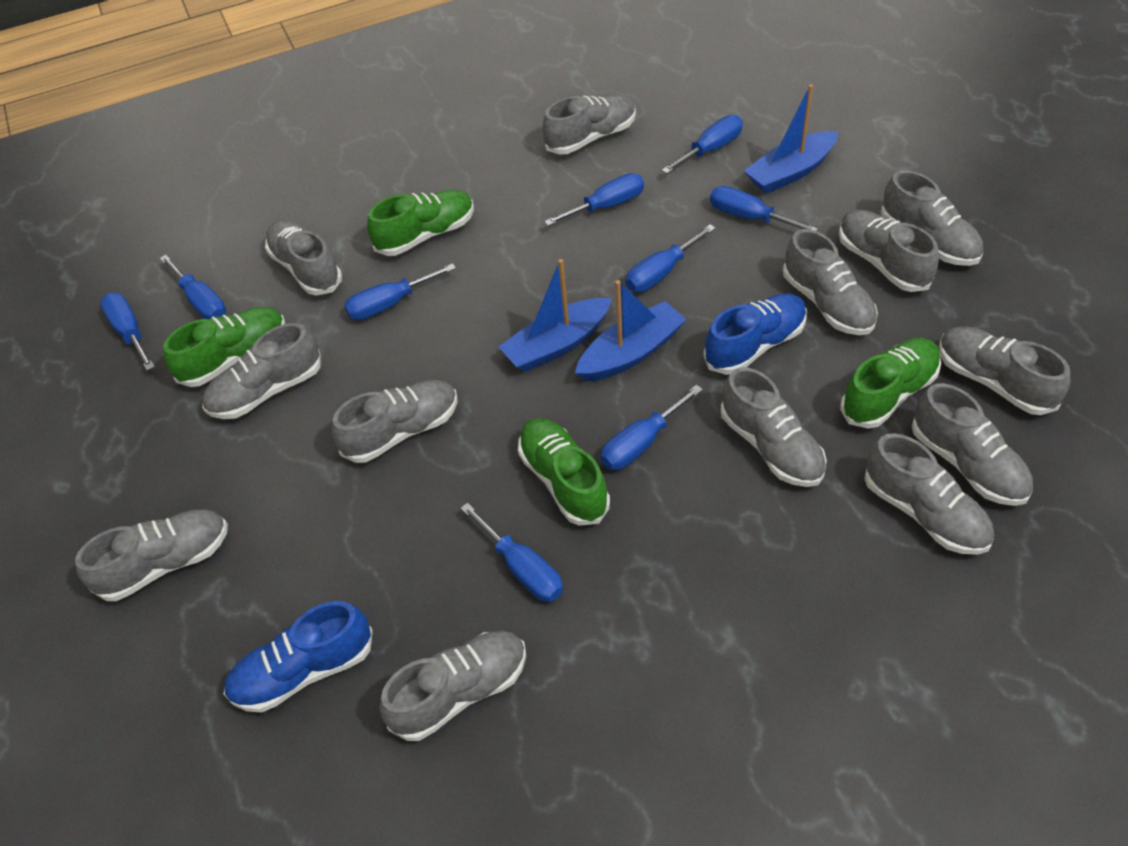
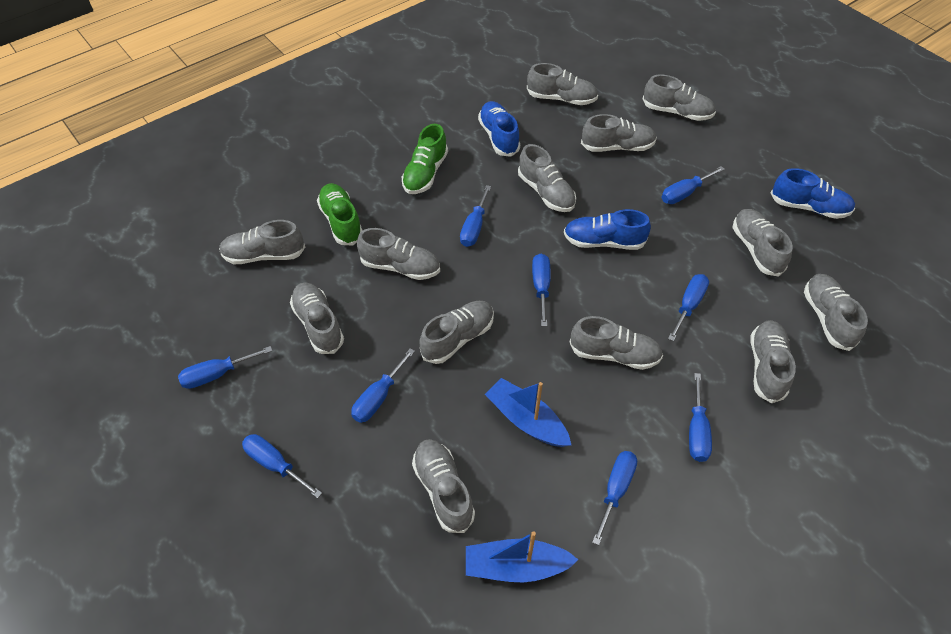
blue boat: 3 -> 2
blue shoe: 2 -> 3
green shoe: 4 -> 2

